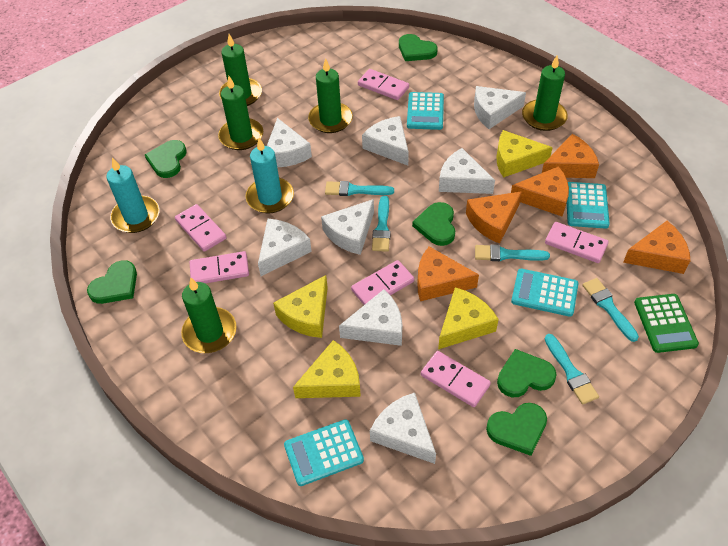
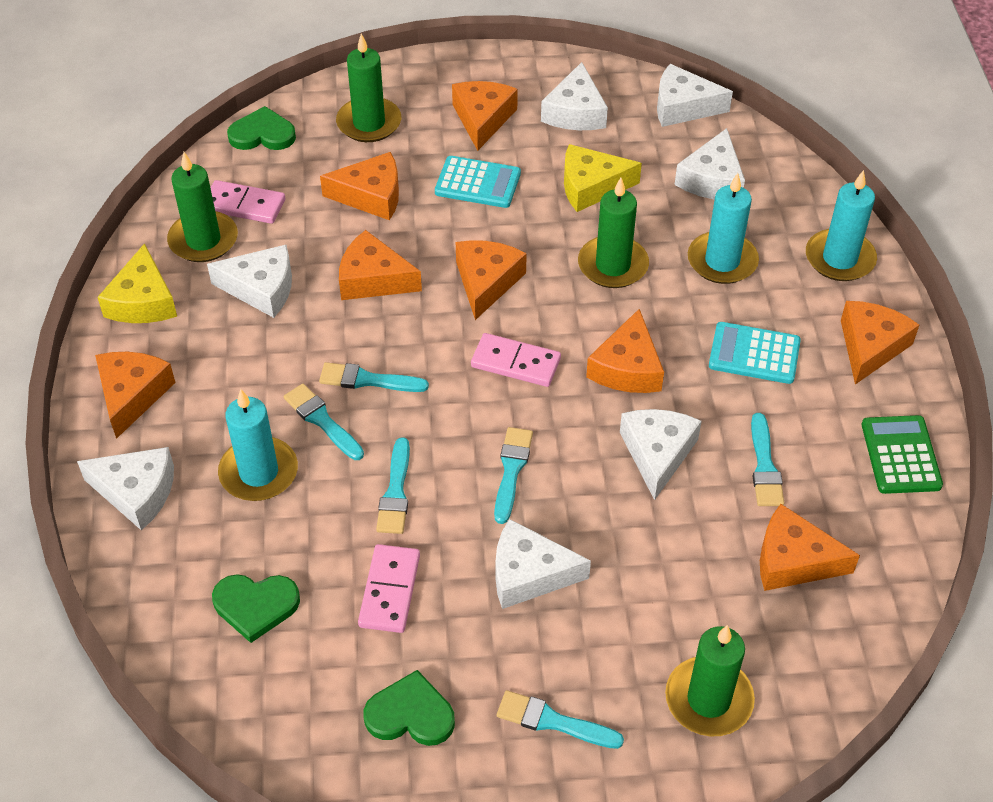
green candle: 5 -> 4
green heart: 6 -> 3
orange cheese: 5 -> 8
pink domino: 6 -> 3
turquoise brush: 5 -> 6
turquoise calculator: 4 -> 2
turquoise candle: 2 -> 3
white cheese: 8 -> 7
yellow cheese: 4 -> 2

